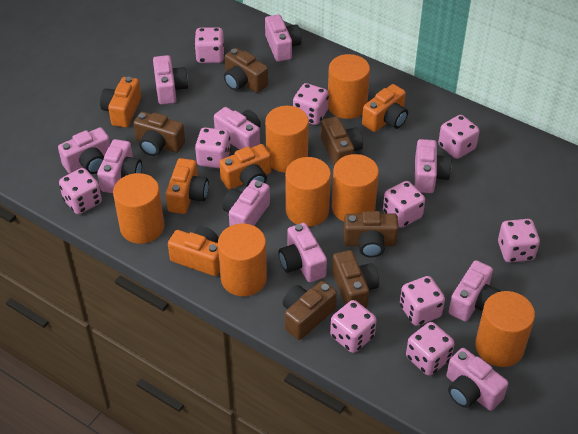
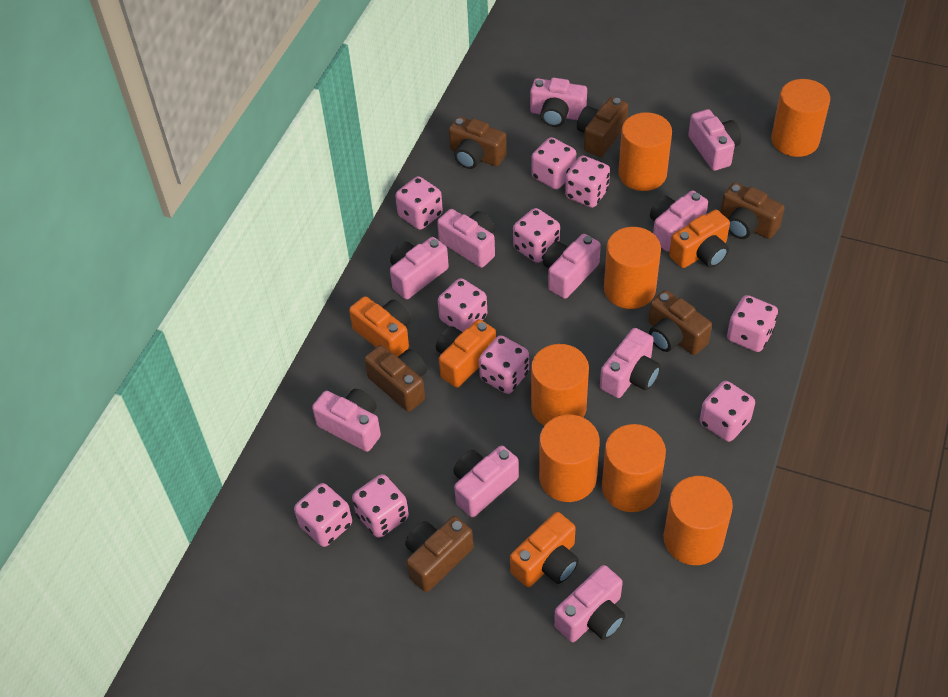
orange camera: 5 -> 4

